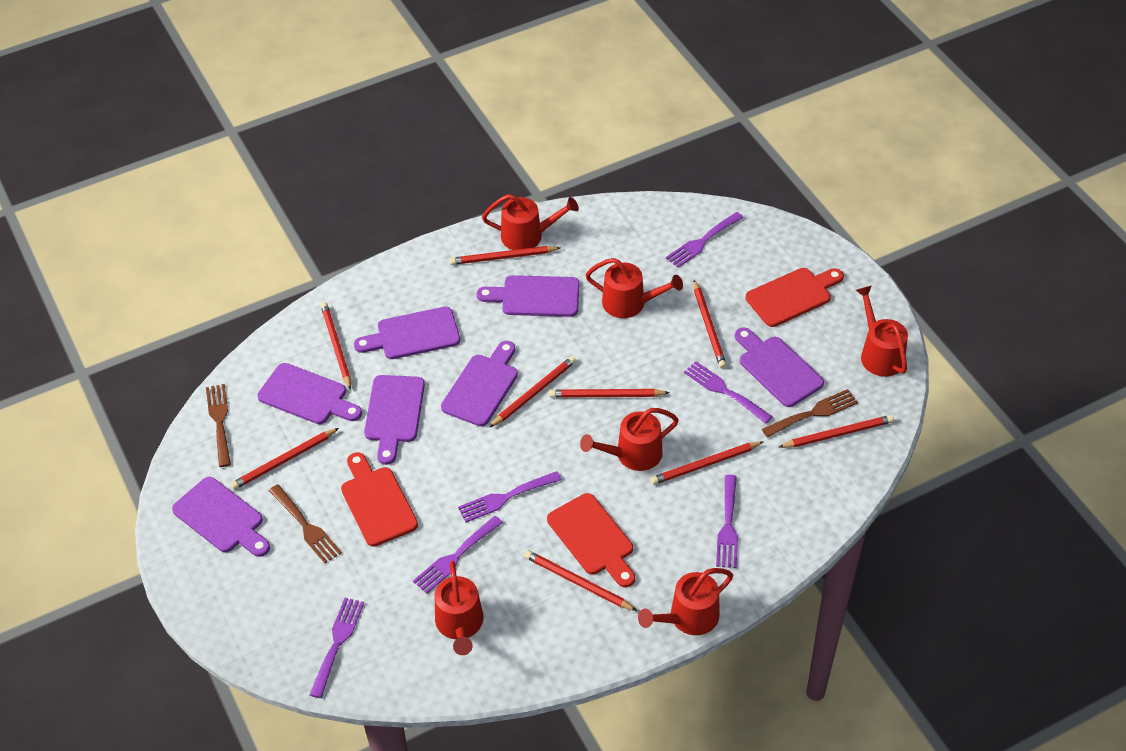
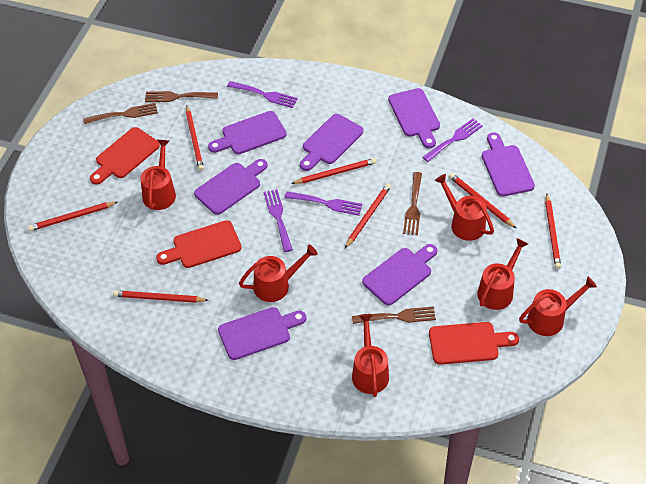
brown fork: 3 -> 4
purple fork: 6 -> 4
red pencil: 9 -> 7

